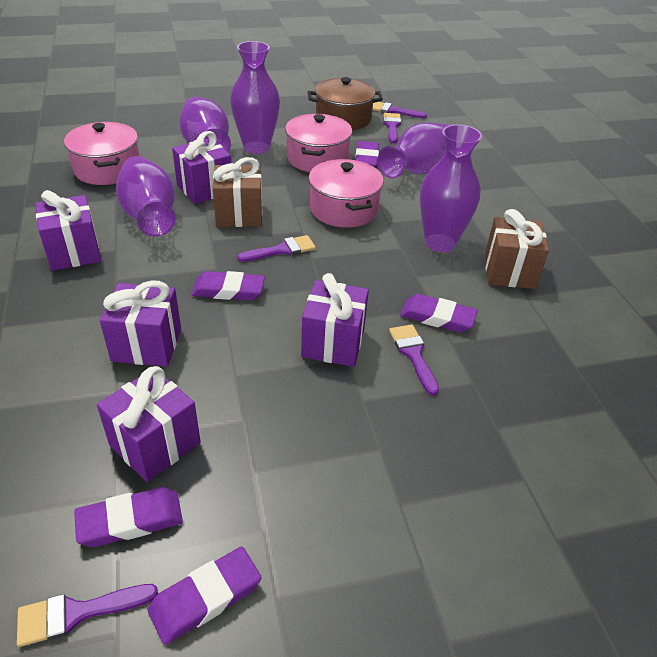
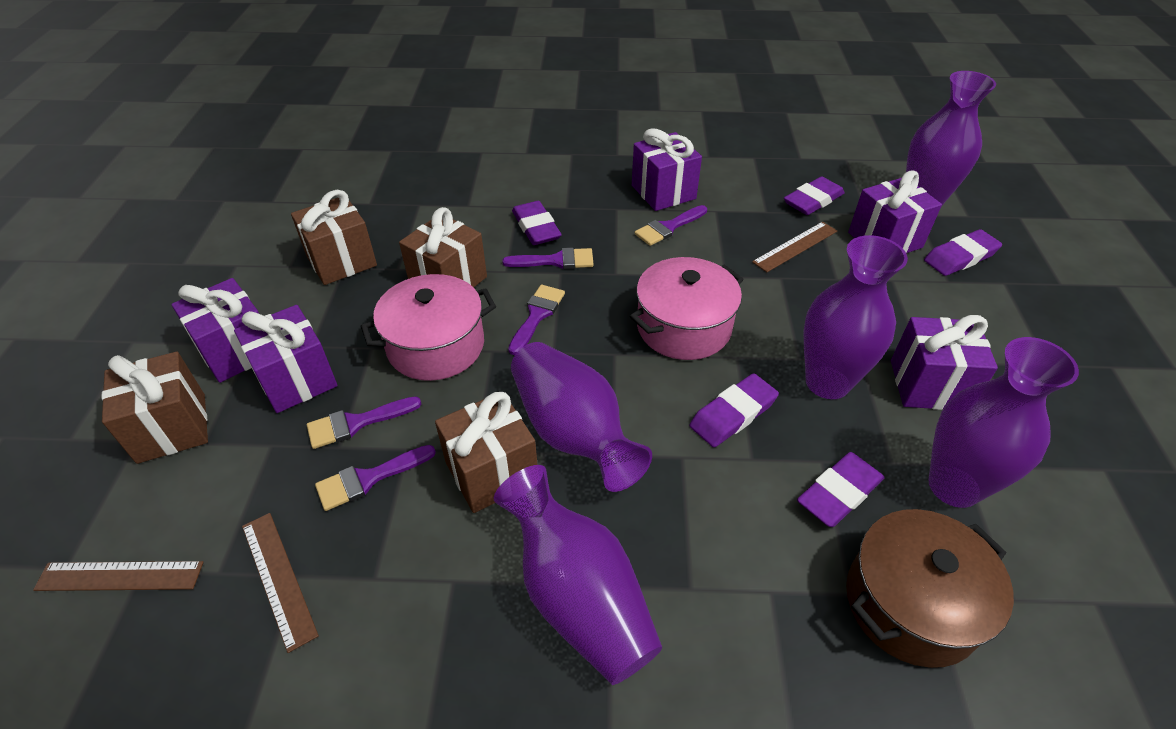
brown gift: 2 -> 4
brown ruler: 0 -> 3
pink pot: 3 -> 2

